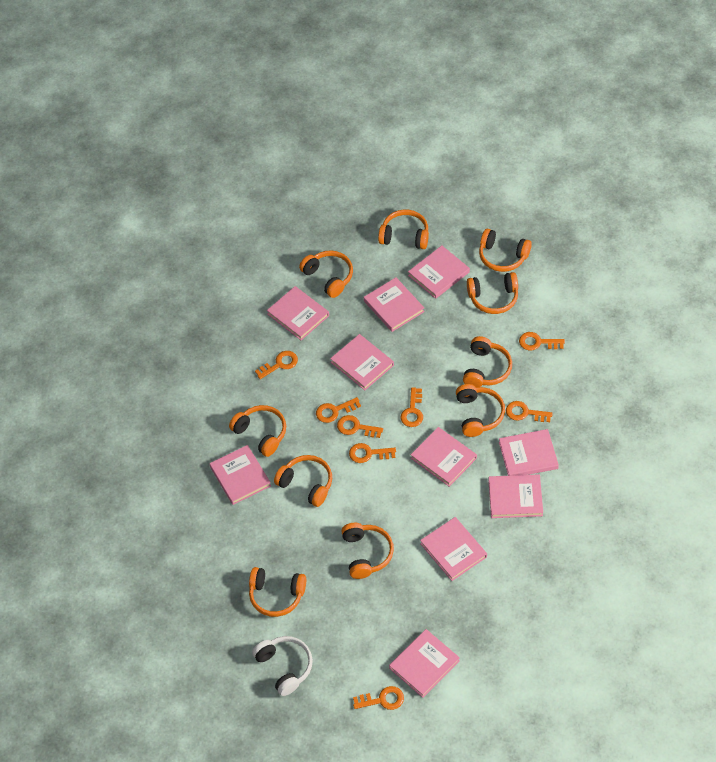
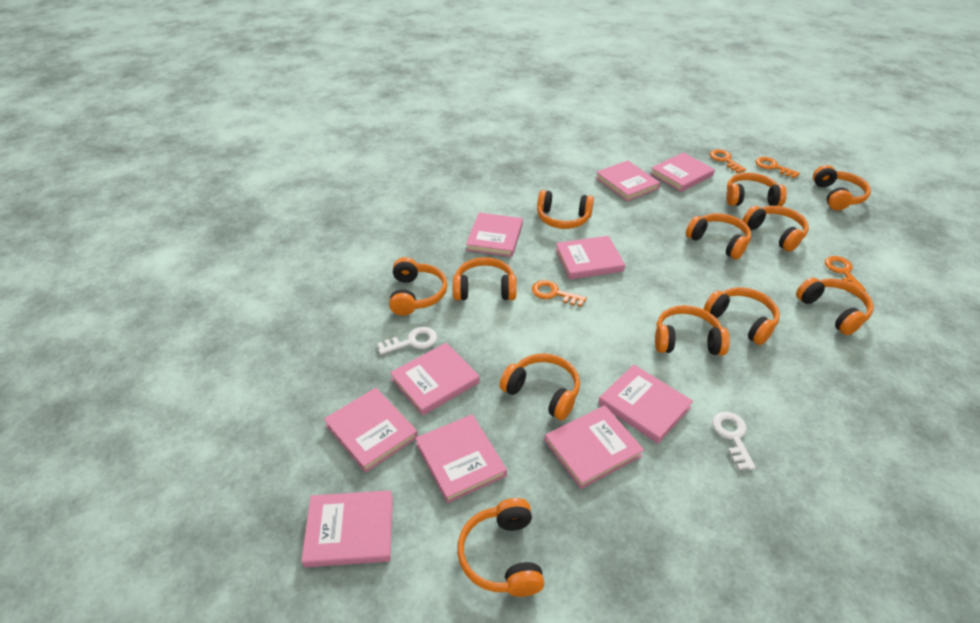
orange headphones: 10 -> 12
orange key: 8 -> 4
white headphones: 1 -> 0
white key: 0 -> 2

